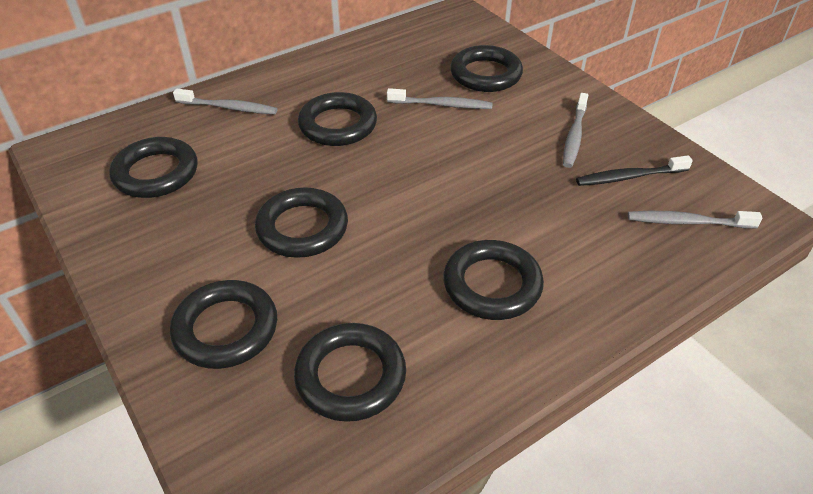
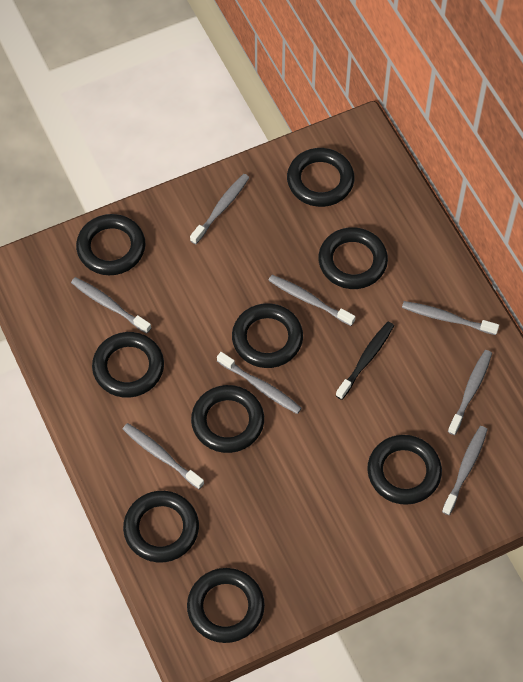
black ring: 7 -> 9
grey toothbrush: 4 -> 8

